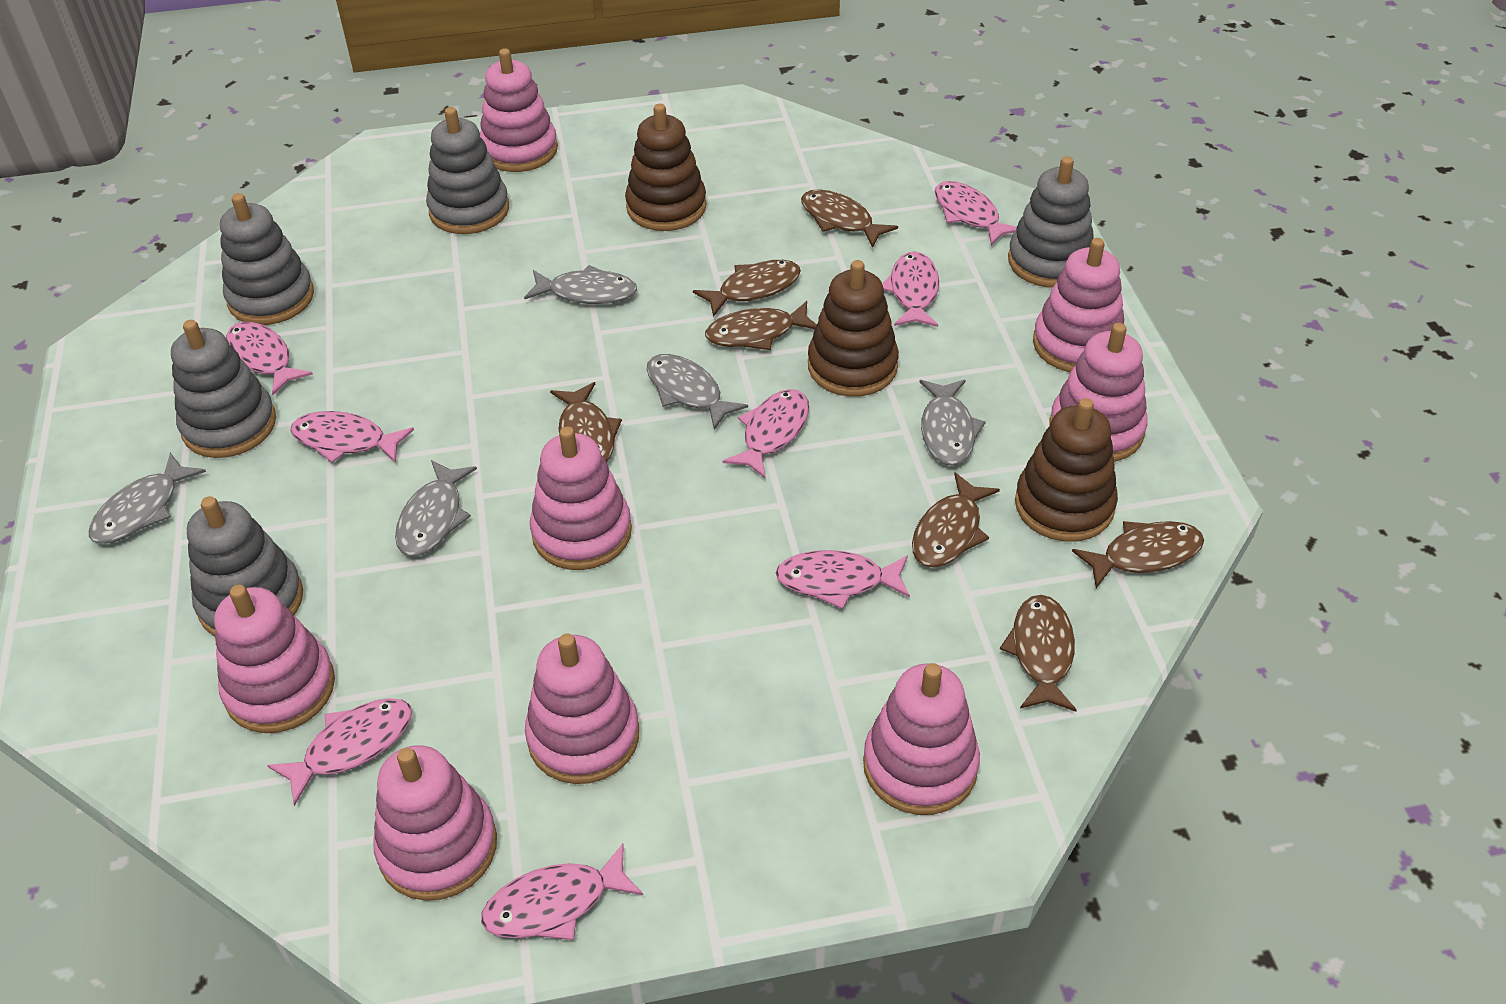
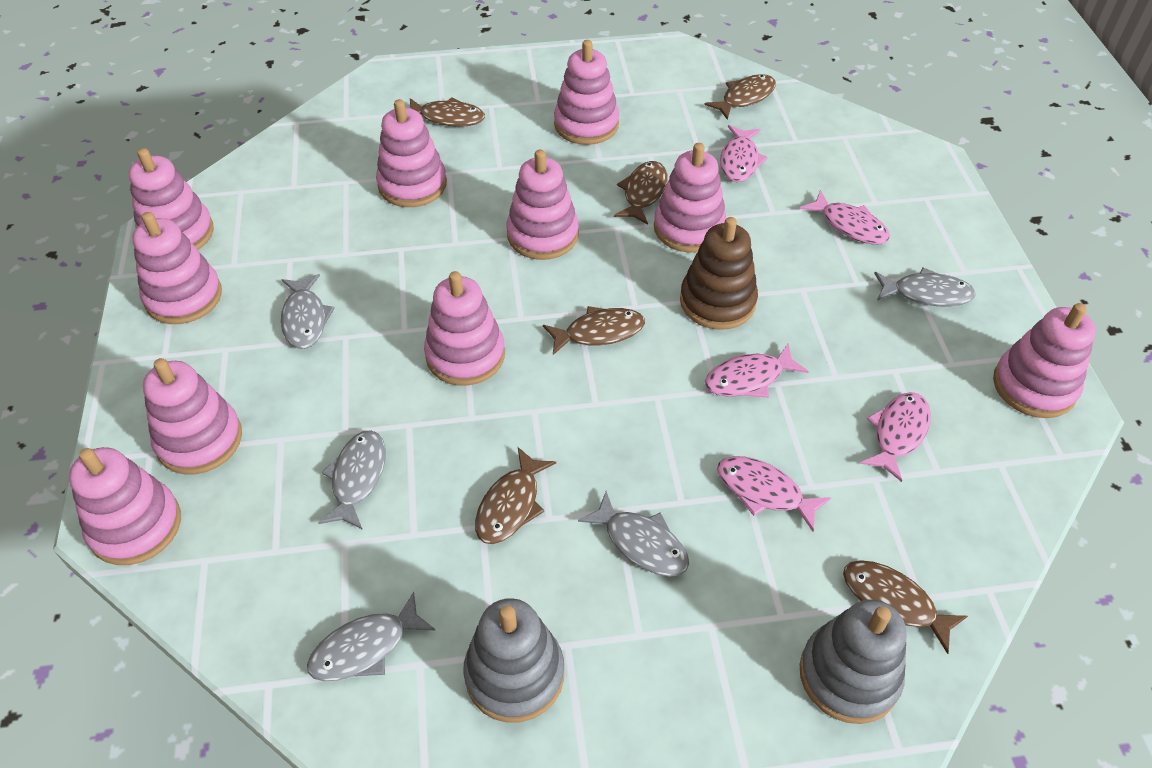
brown fish: 7 -> 6
brown stacking toy: 3 -> 1
grey stacking toy: 5 -> 2
pink fish: 8 -> 5
pink stacking toy: 8 -> 10

